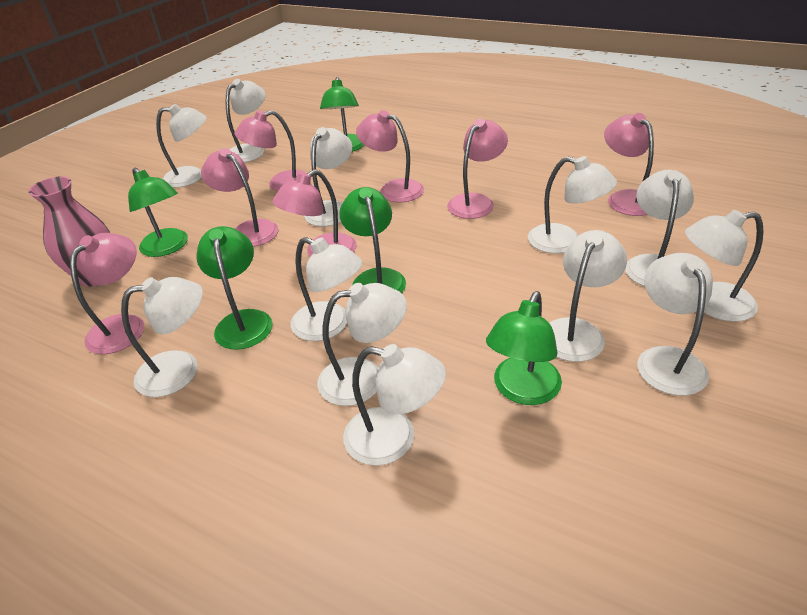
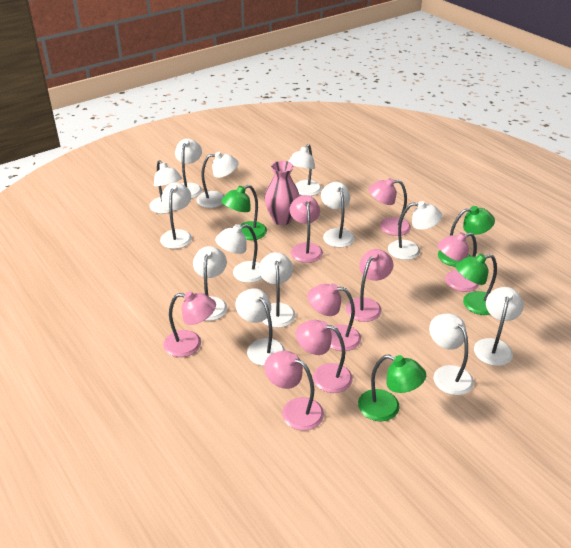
green lamp: 5 -> 4
pink lamp: 7 -> 8
white lamp: 12 -> 13

